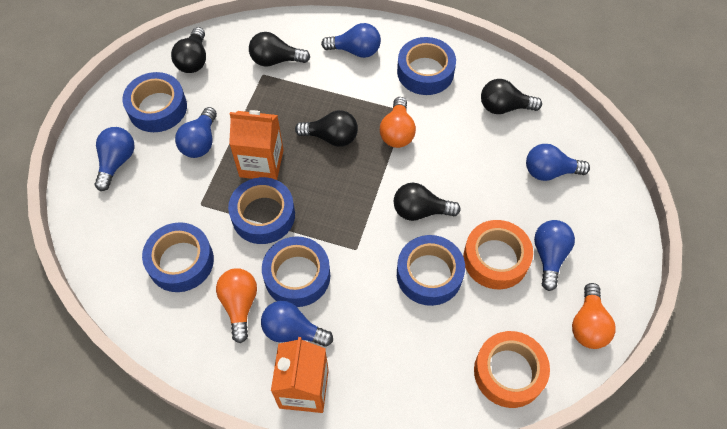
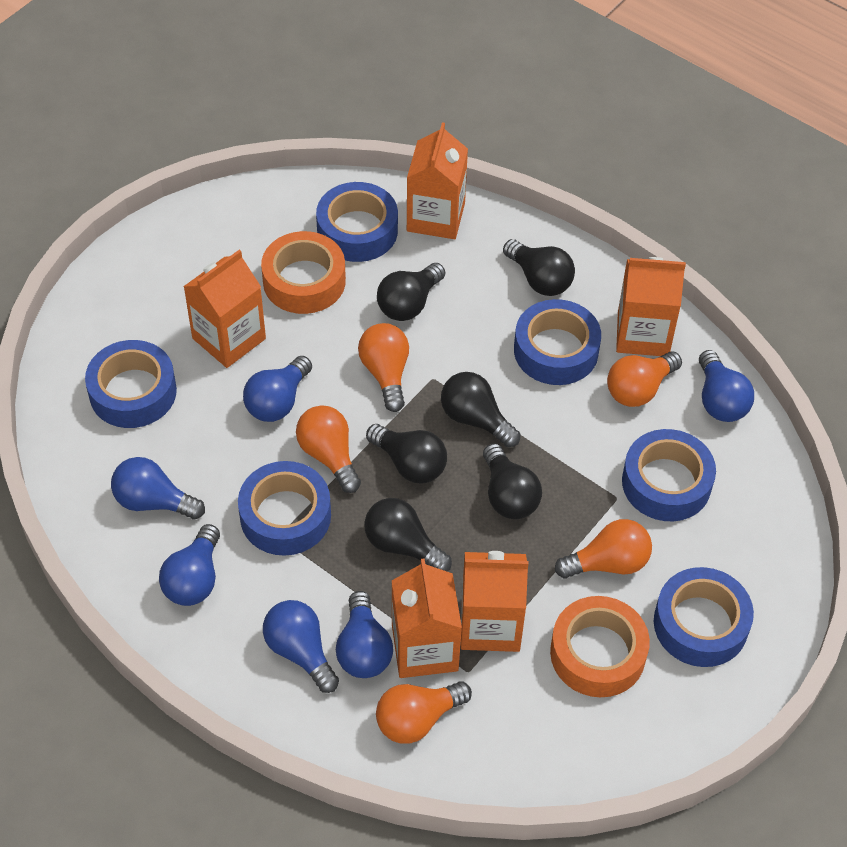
black light bulb: 5 -> 6
orange carton: 2 -> 5
orange light bulb: 3 -> 5

